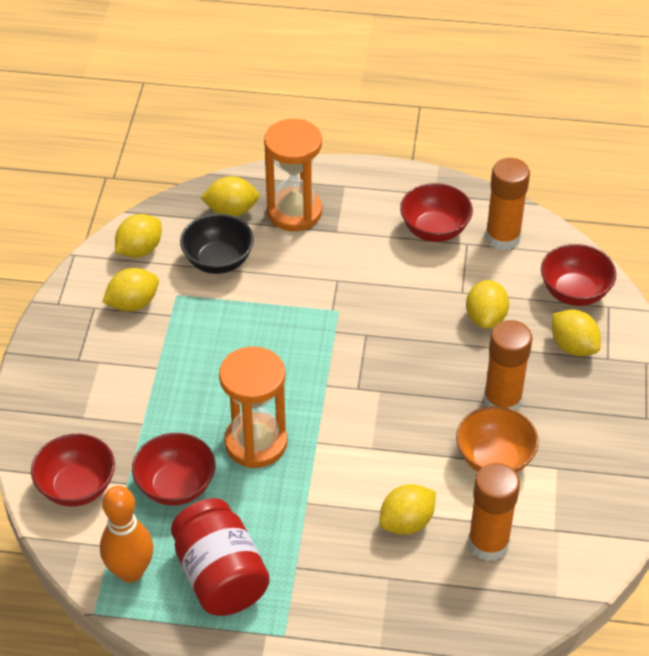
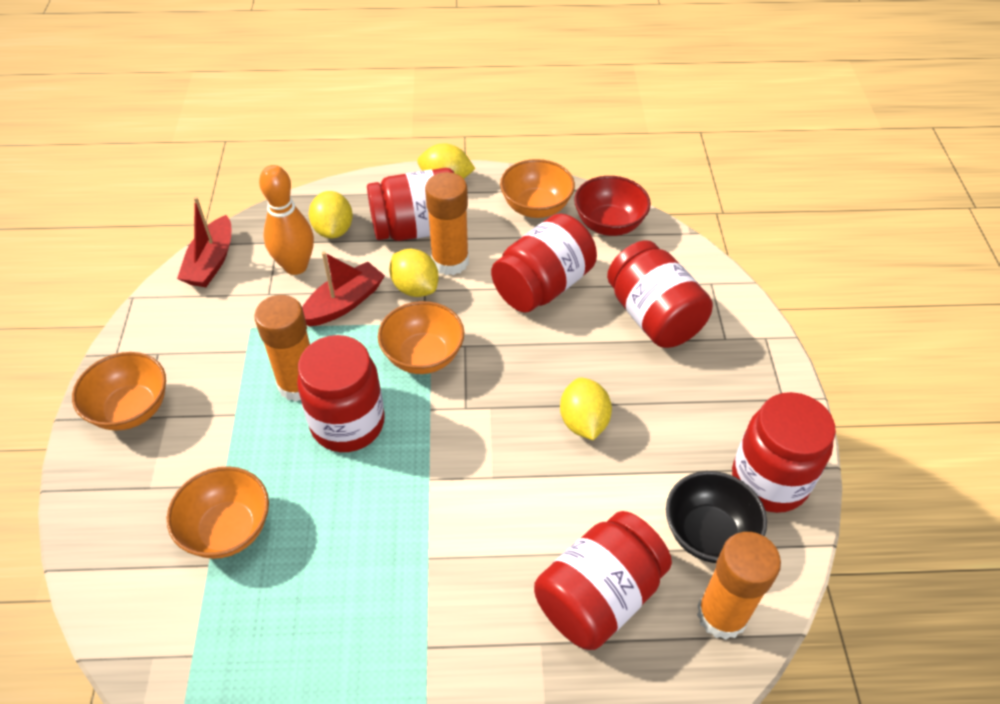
orange bowl: 1 -> 4
orange hourglass: 2 -> 0
red boat: 0 -> 2
red bowl: 4 -> 1
red jar: 1 -> 6
yellow lemon: 6 -> 4

